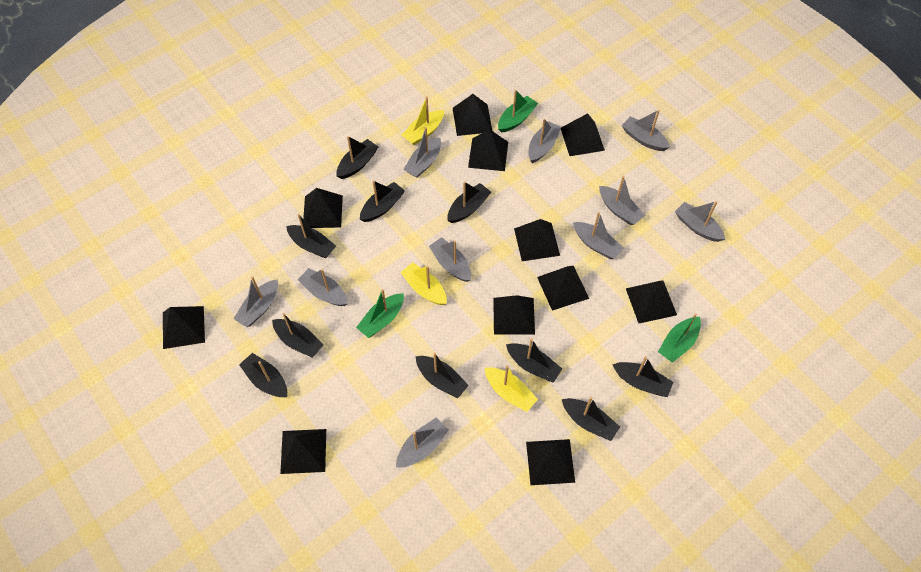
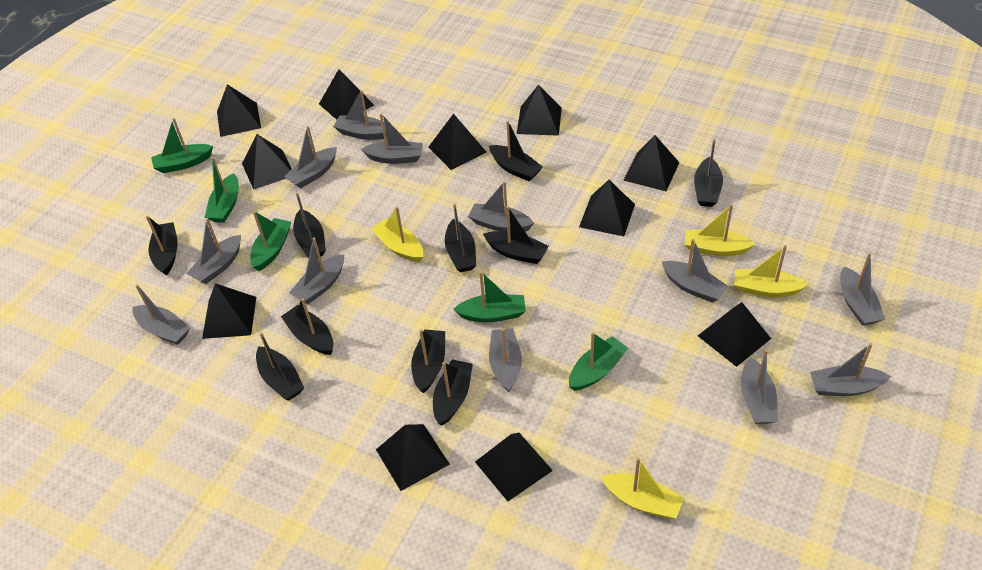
green boat: 3 -> 5
grey boat: 10 -> 12
yellow boat: 3 -> 4

